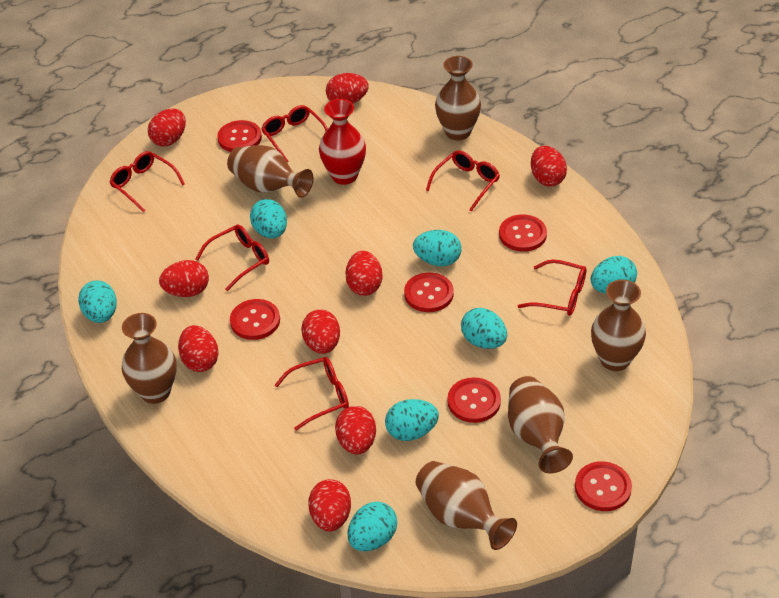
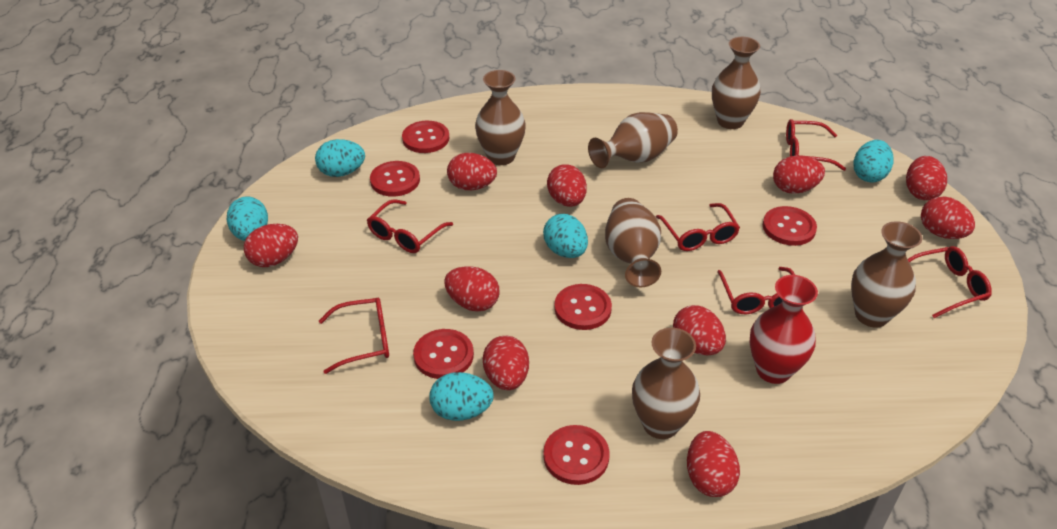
red egg: 9 -> 10
turquoise egg: 7 -> 5

